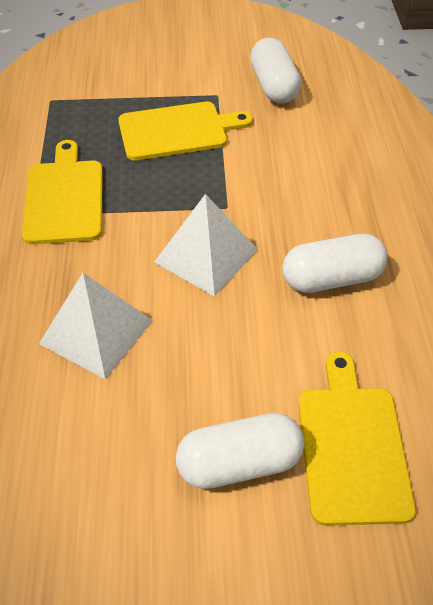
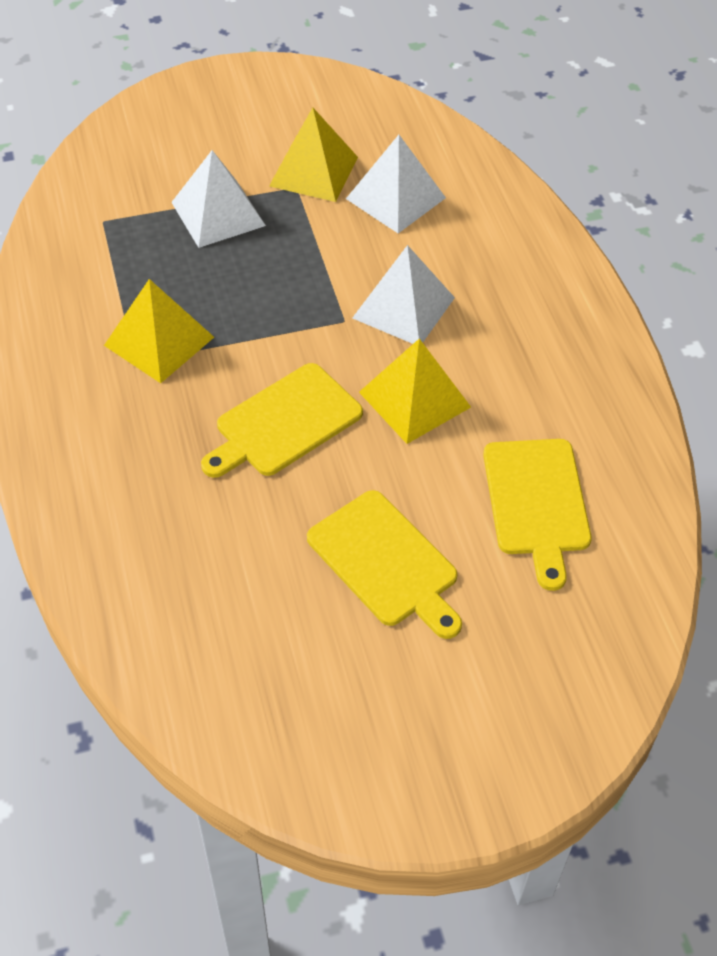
white capsule: 3 -> 0
white pyramid: 2 -> 3
yellow pyramid: 0 -> 3

